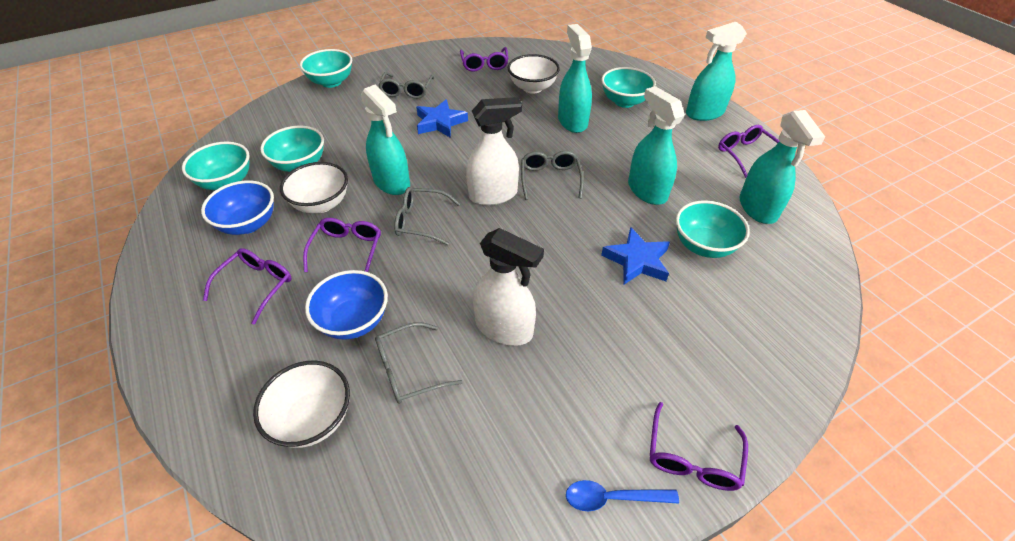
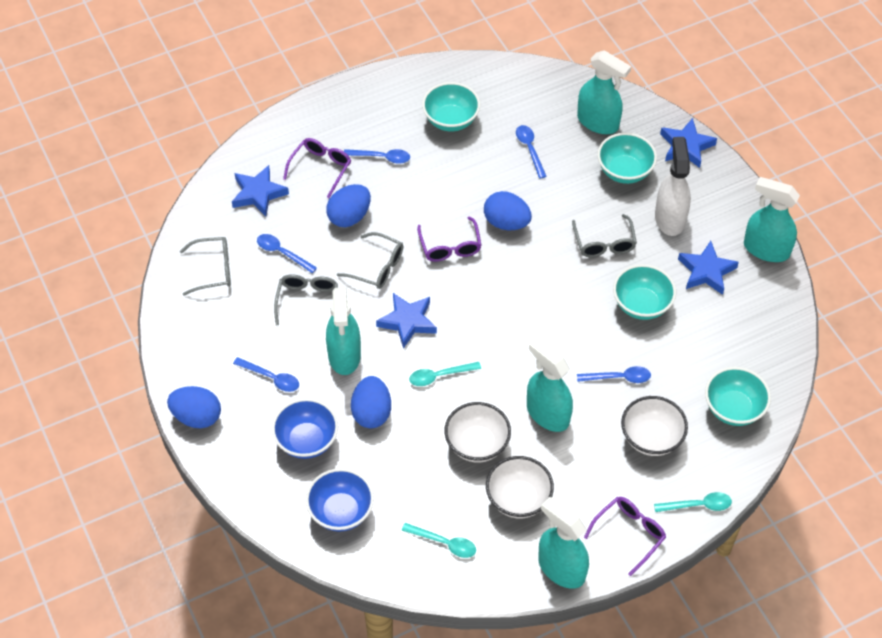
blue egg: 0 -> 4
blue spoon: 1 -> 5
blue star: 2 -> 4
purple glasses: 5 -> 3
turquoise bowl: 5 -> 4
turquoise spoon: 0 -> 3
white spray bottle: 2 -> 1

